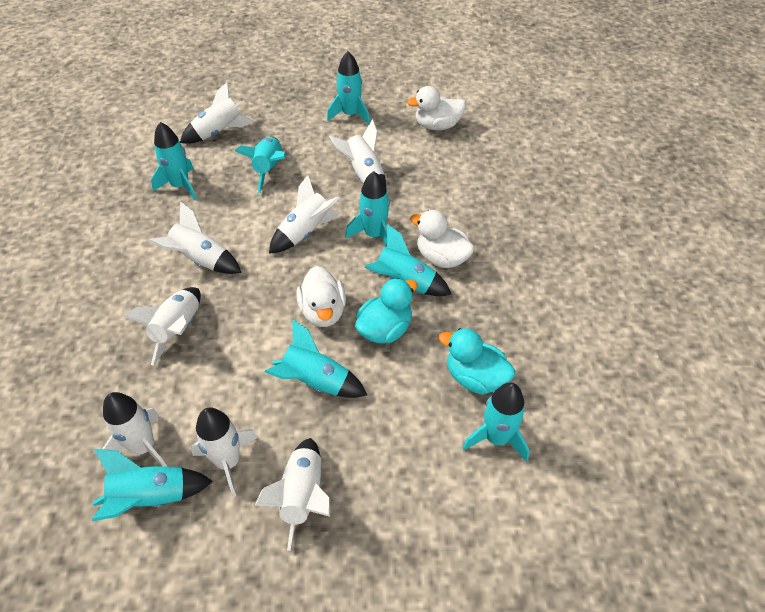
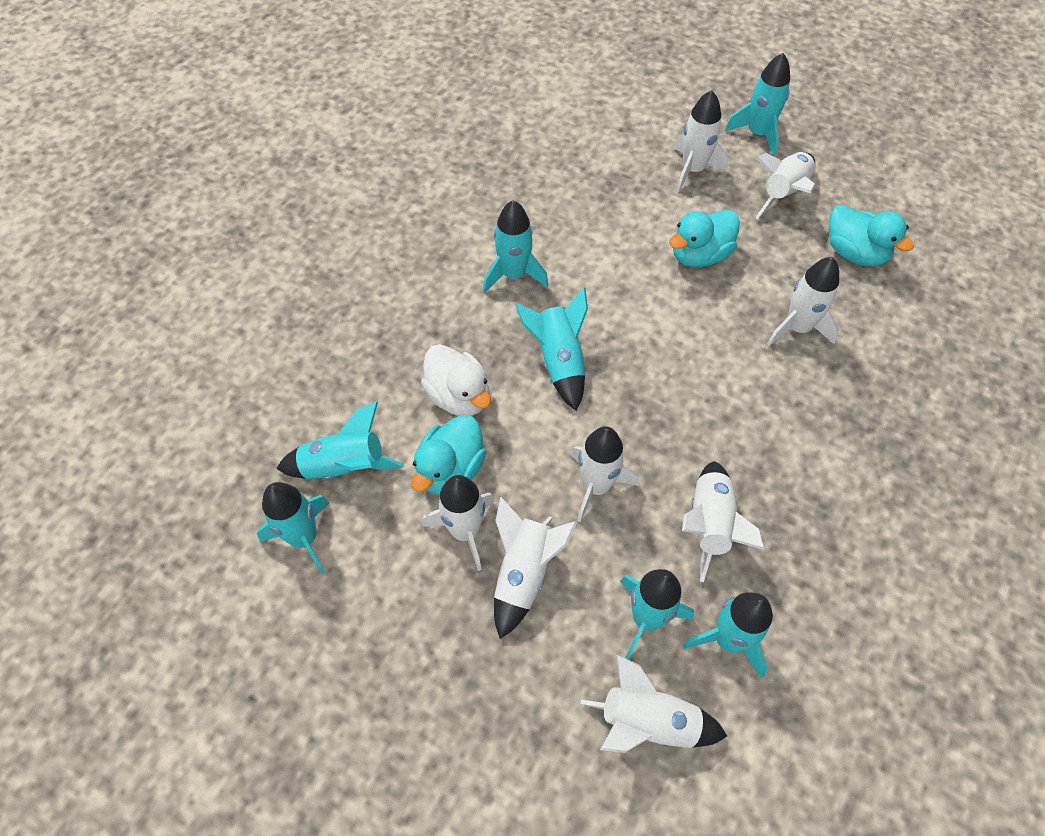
turquoise duck: 2 -> 3
turquoise rocket: 8 -> 7
white duck: 3 -> 1

